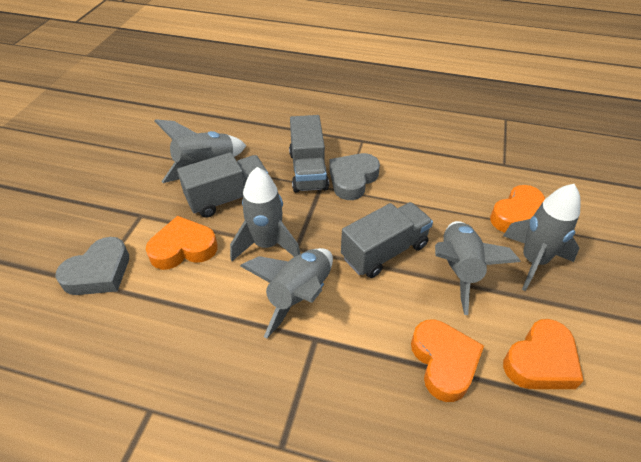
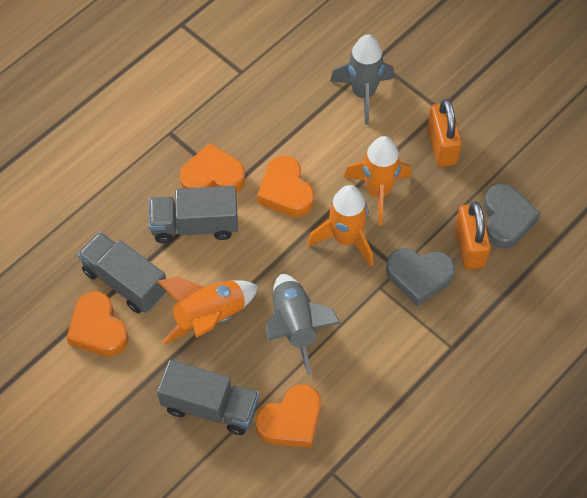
grey rocket: 5 -> 2
orange padlock: 0 -> 2
orange rocket: 0 -> 3

